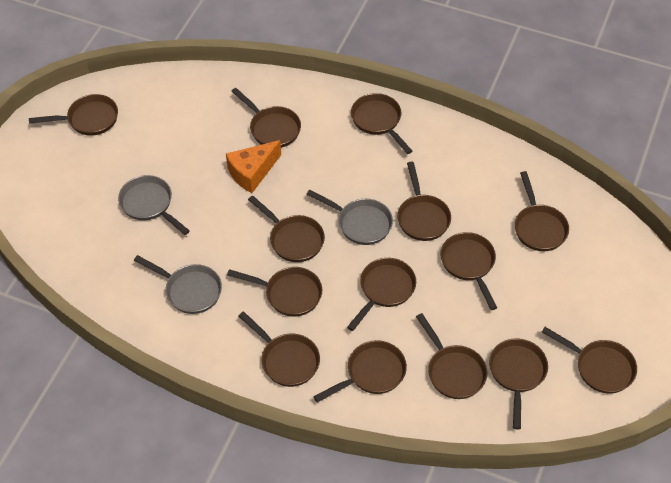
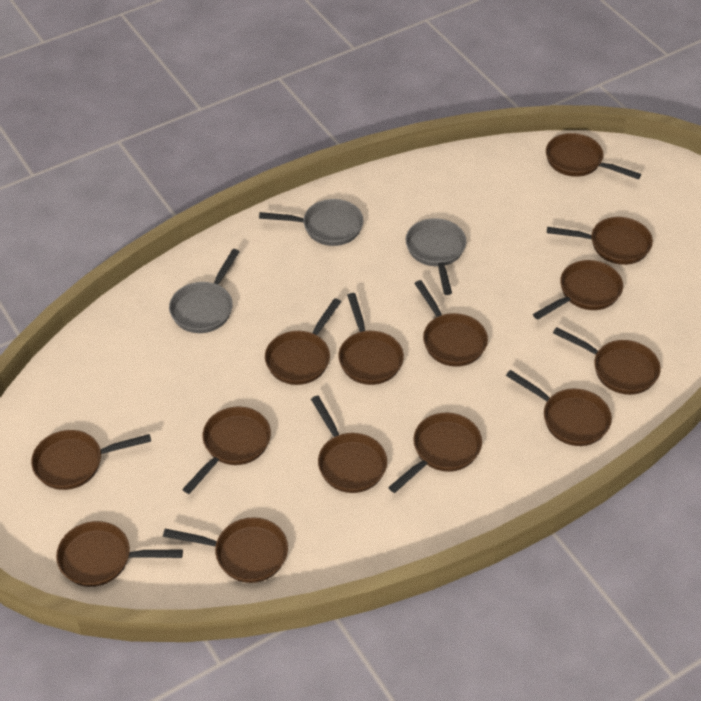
orange cheese: 1 -> 0

